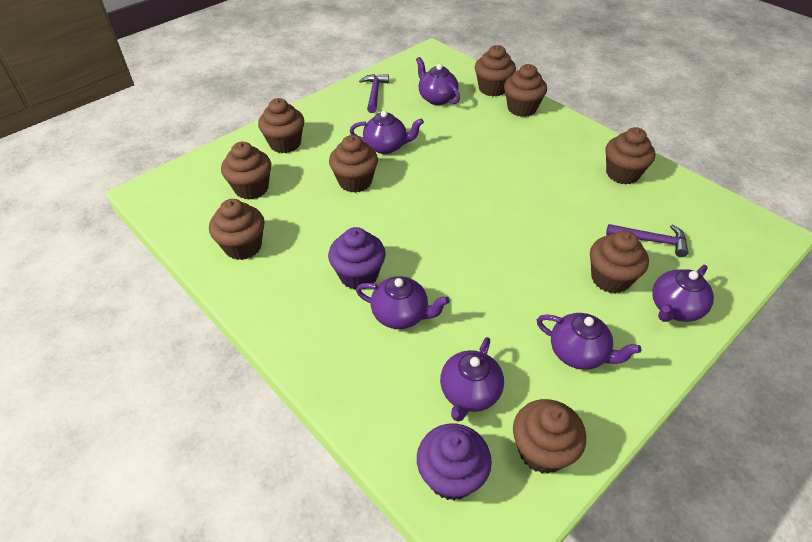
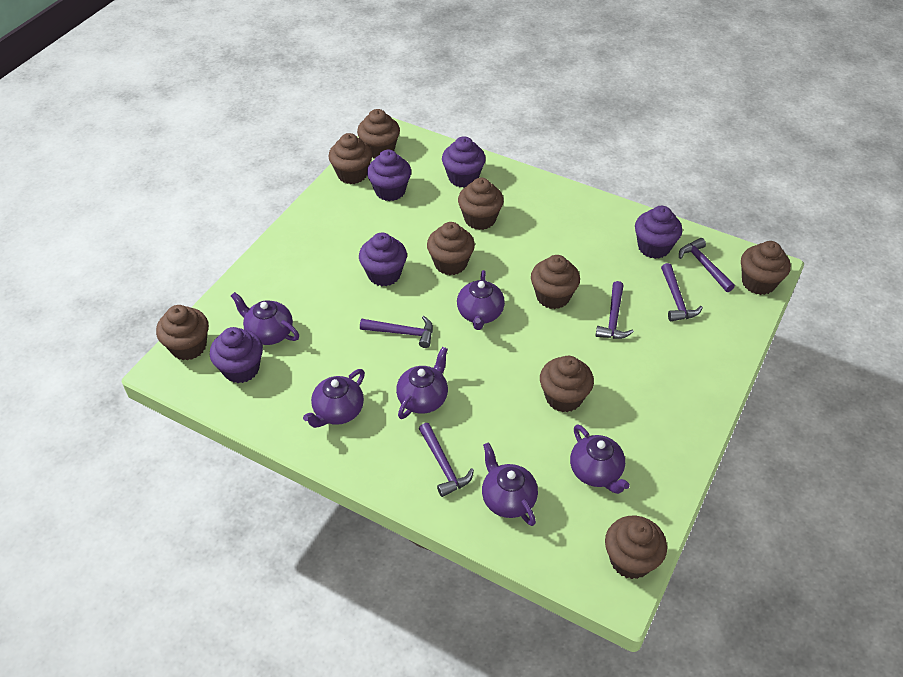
purple cupcake: 2 -> 5
purple hammer: 2 -> 5

